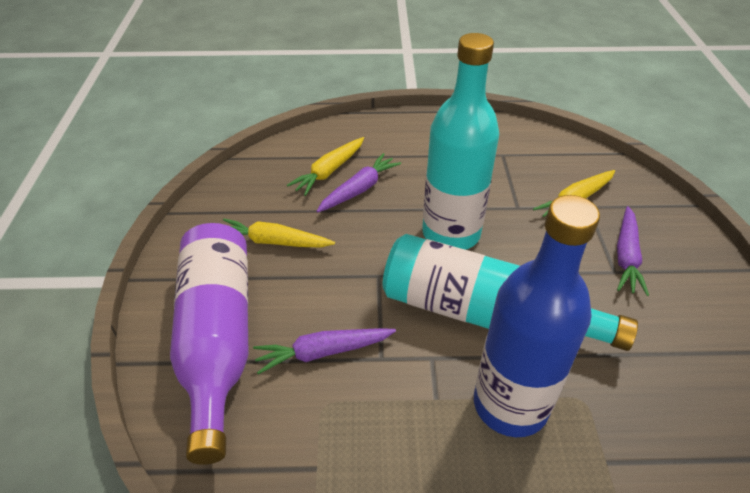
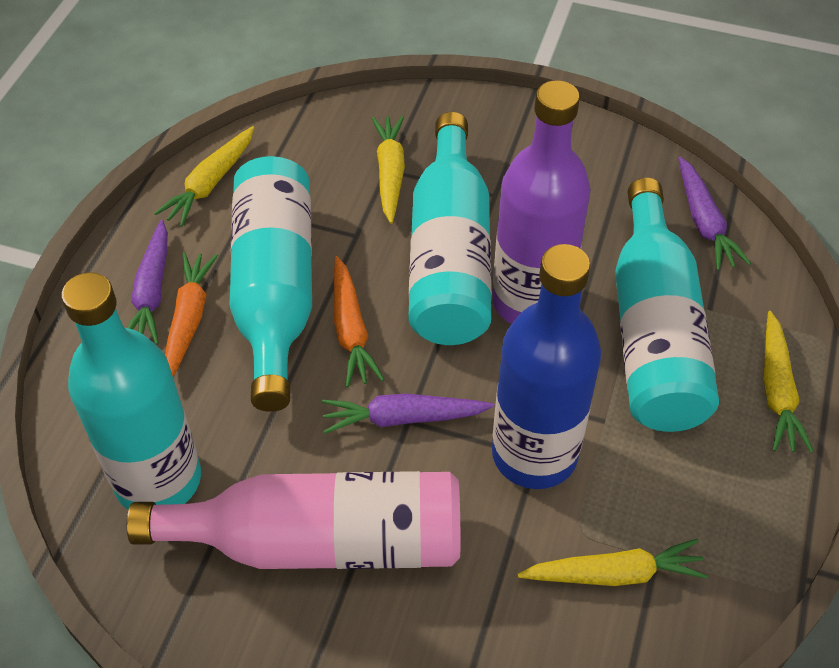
orange carrot: 0 -> 2
pink bottle: 0 -> 1
turquoise bottle: 2 -> 4
yellow carrot: 3 -> 4

